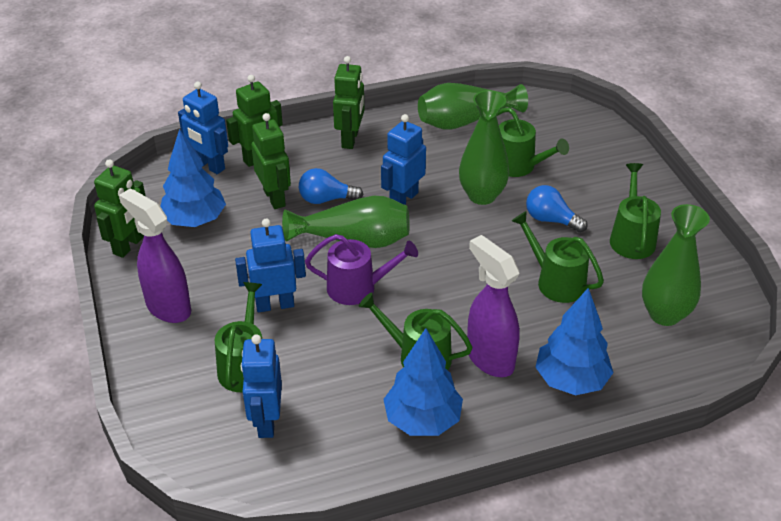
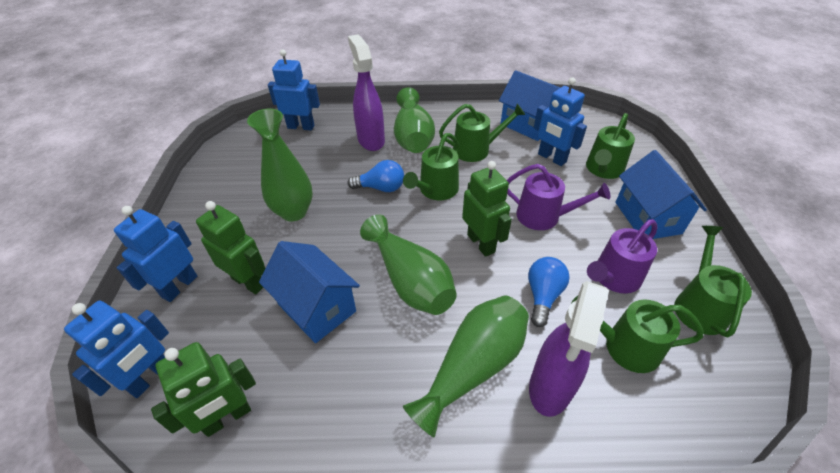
blue house: 0 -> 3
blue tree: 3 -> 0
green robot: 4 -> 3
purple watering can: 1 -> 2

